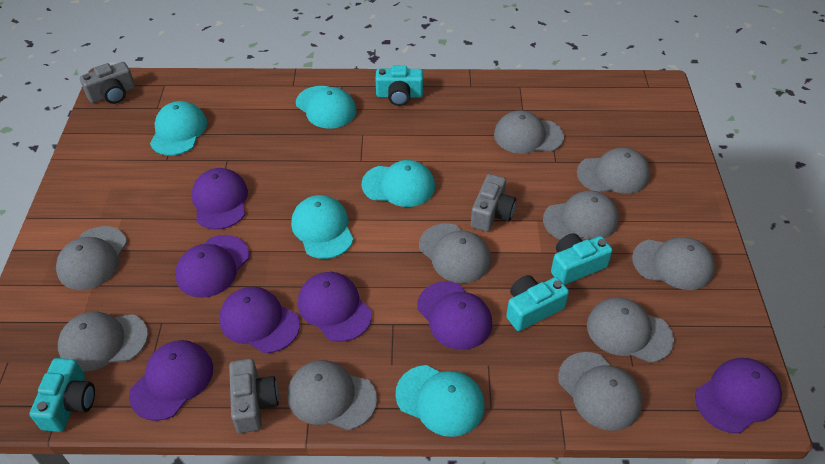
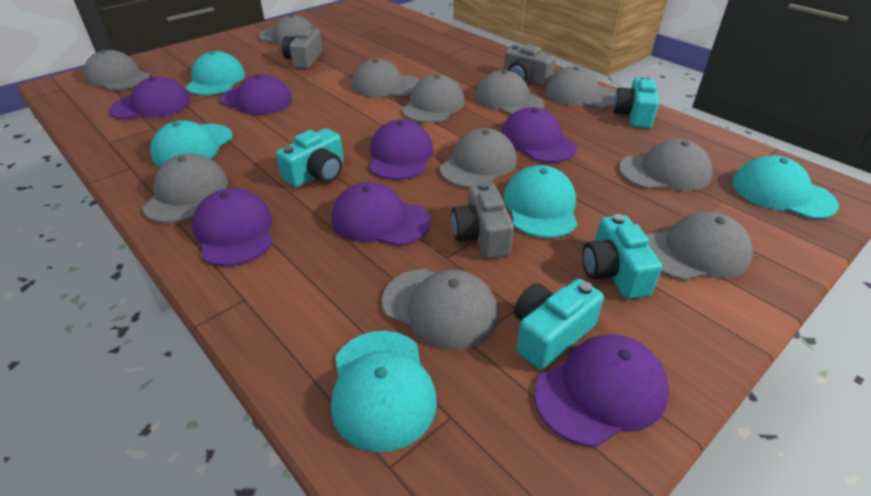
grey cap: 10 -> 11

